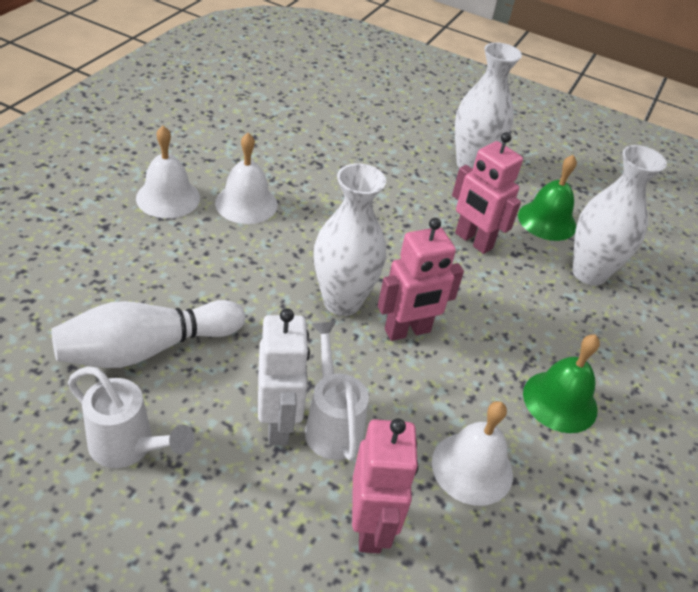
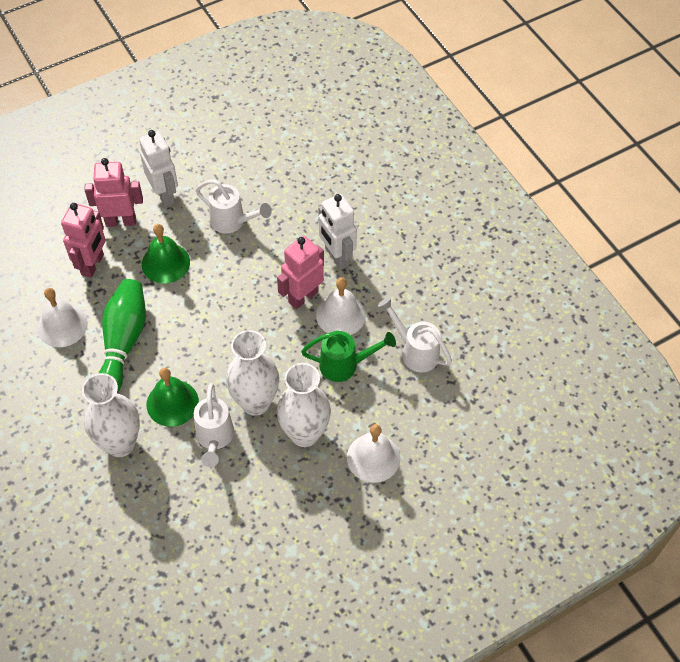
green bowling pin: 0 -> 1
green watering can: 0 -> 1
white bowling pin: 1 -> 0
white robot: 1 -> 2
white watering can: 2 -> 3

